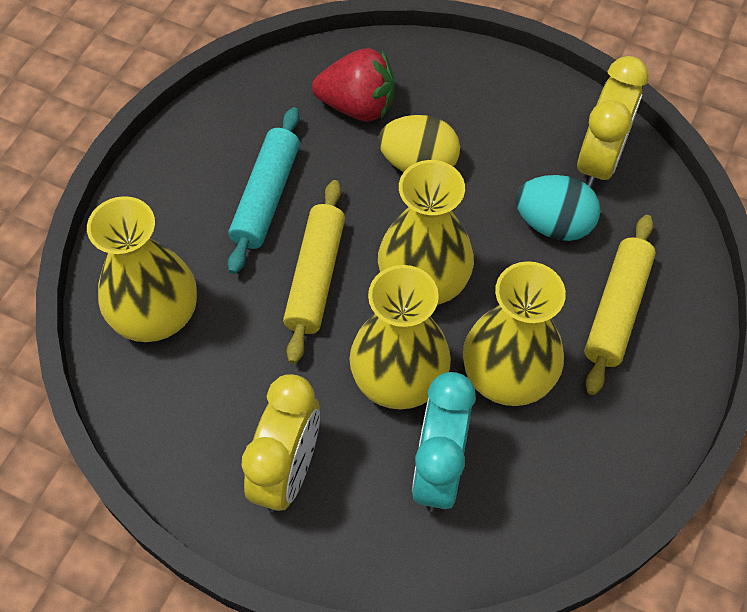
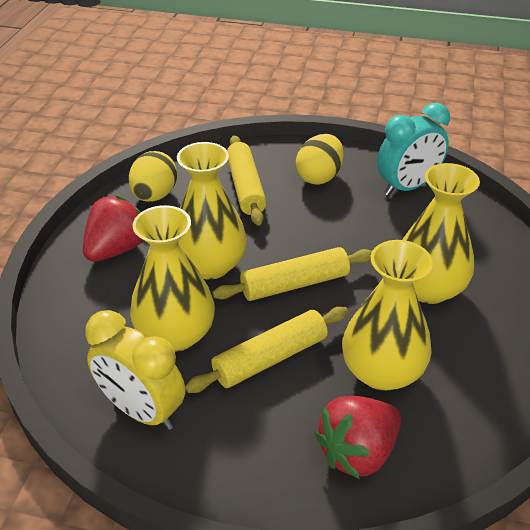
red strawberry: 1 -> 2
turquoise egg: 1 -> 0
turquoise rolling pin: 1 -> 0
yellow clock: 2 -> 1
yellow egg: 1 -> 2
yellow rolling pin: 2 -> 3

